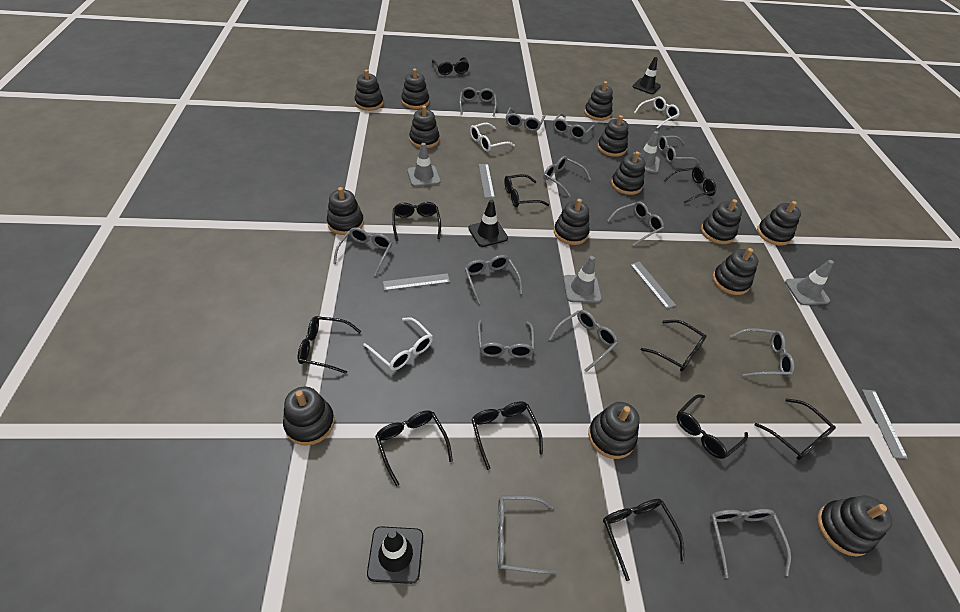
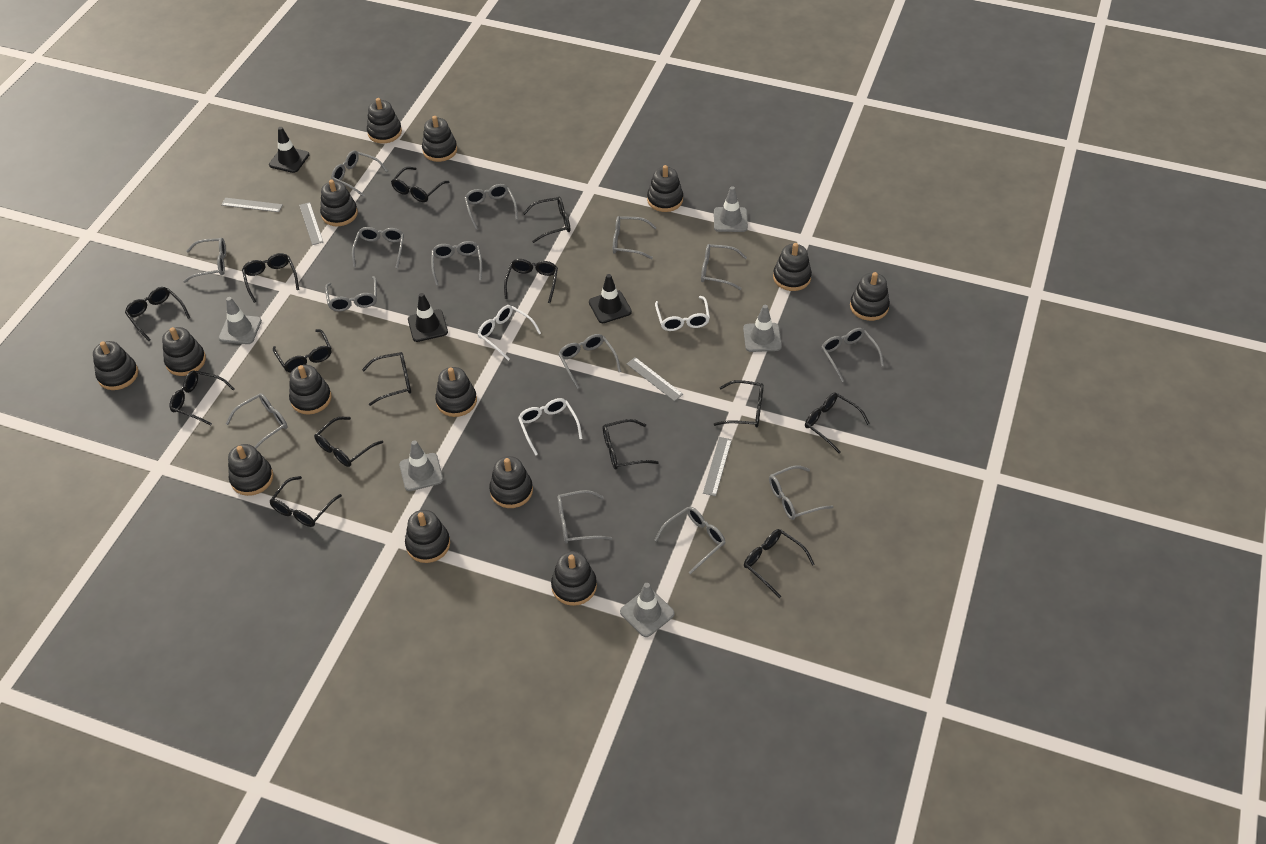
black glasses: 11 -> 14
grey glasses: 13 -> 14
grey traffic cone: 4 -> 5

